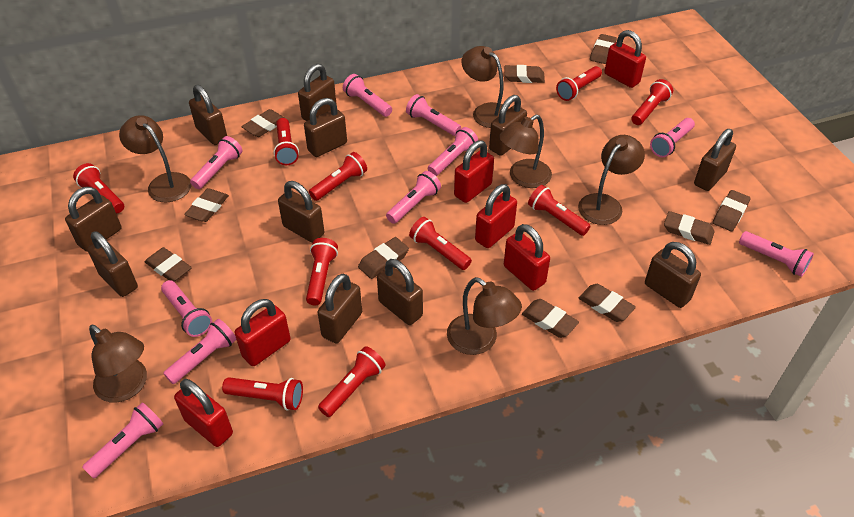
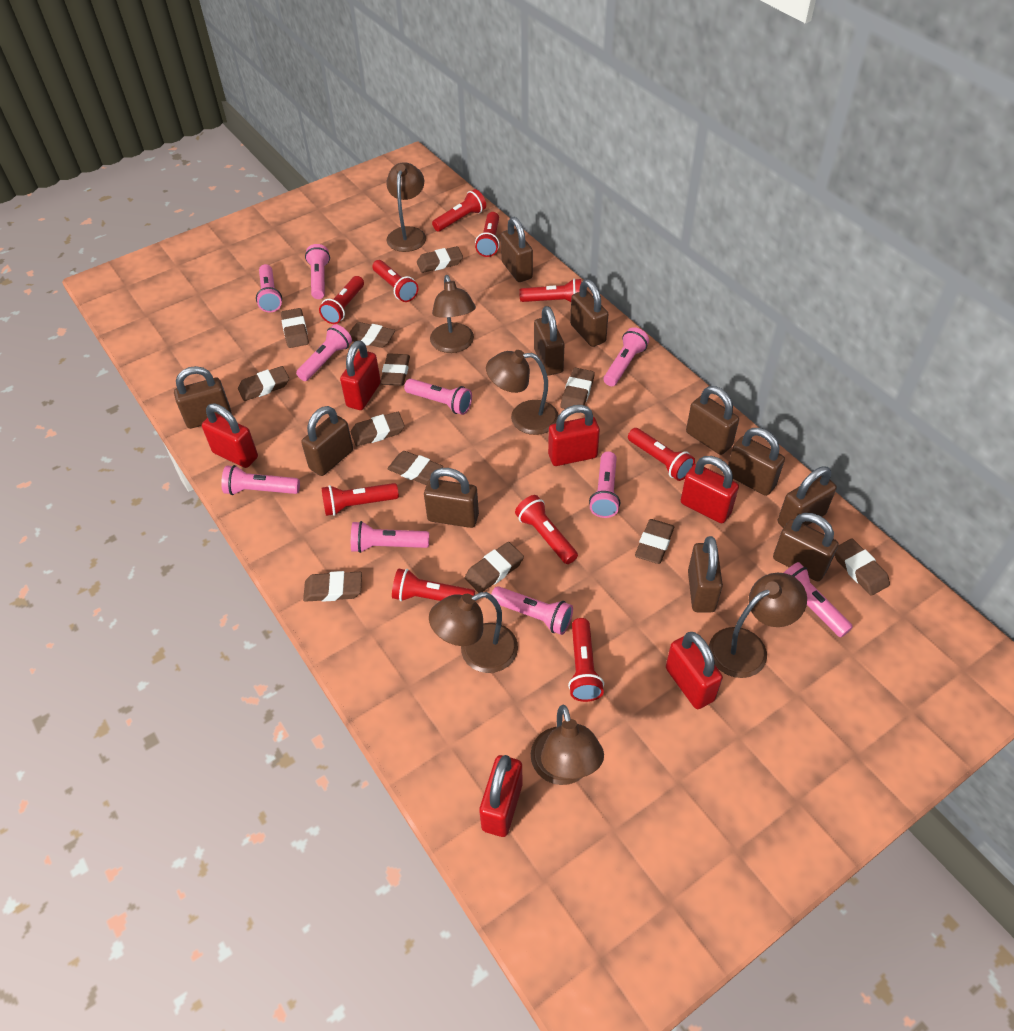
brown eraser: 10 -> 12

